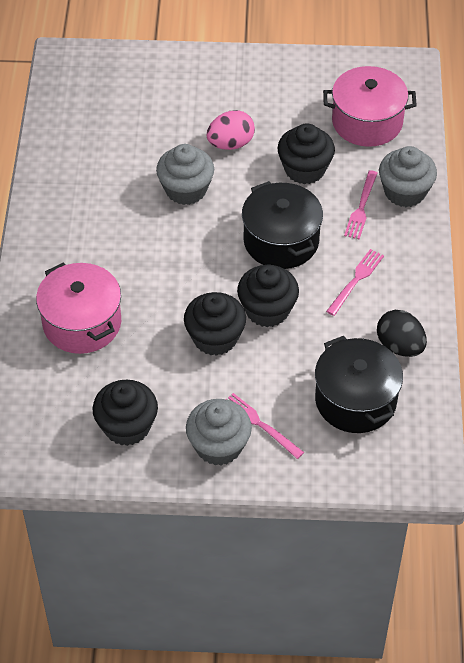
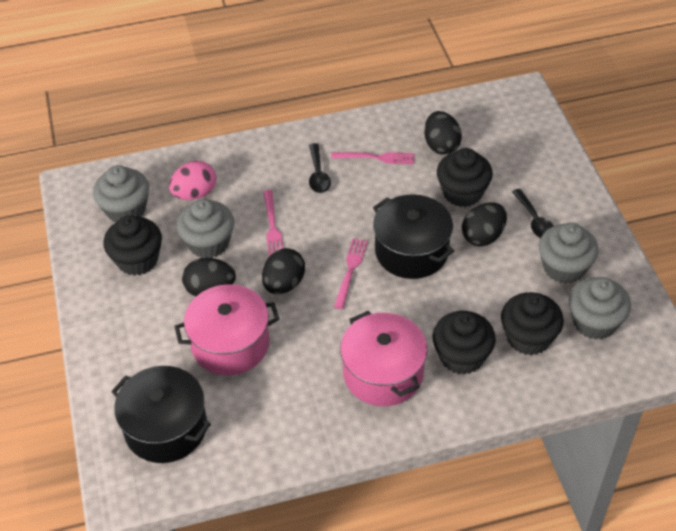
black egg: 1 -> 4
black spoon: 0 -> 2
grey cupcake: 3 -> 4

